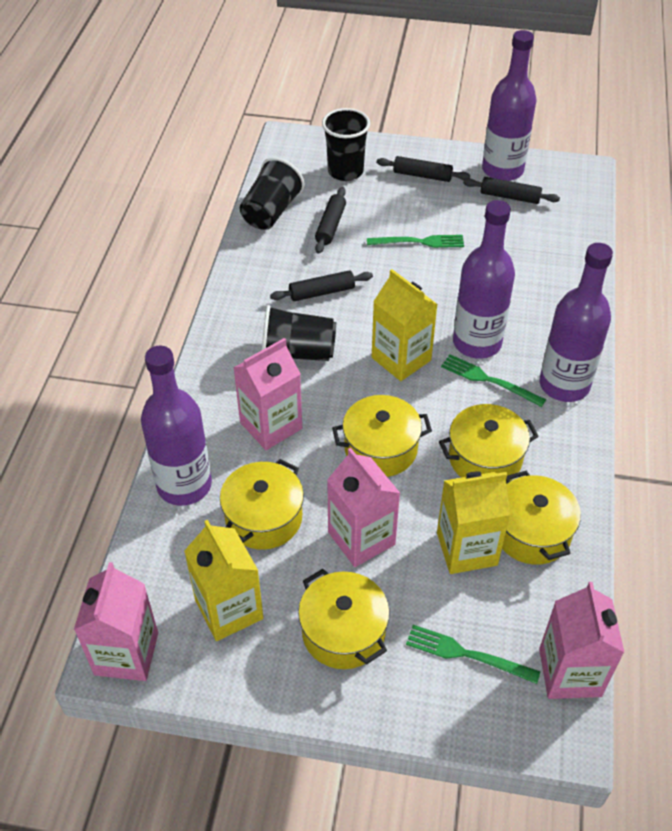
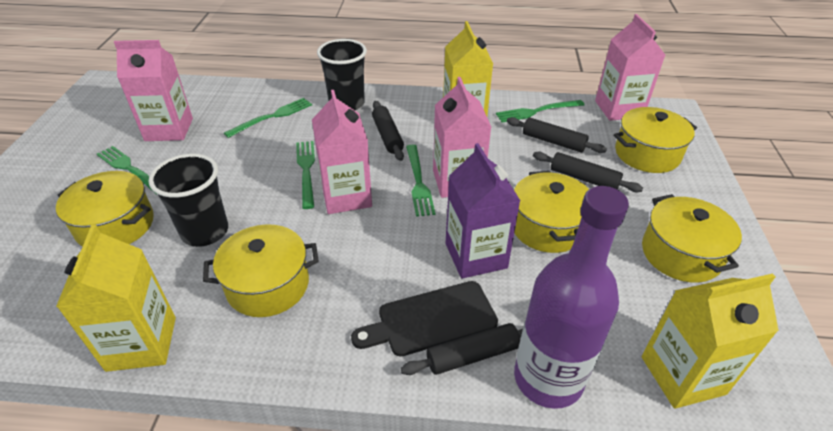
black cup: 3 -> 2
black cutting board: 0 -> 1
green fork: 3 -> 5
purple bottle: 4 -> 1
purple carton: 0 -> 1

